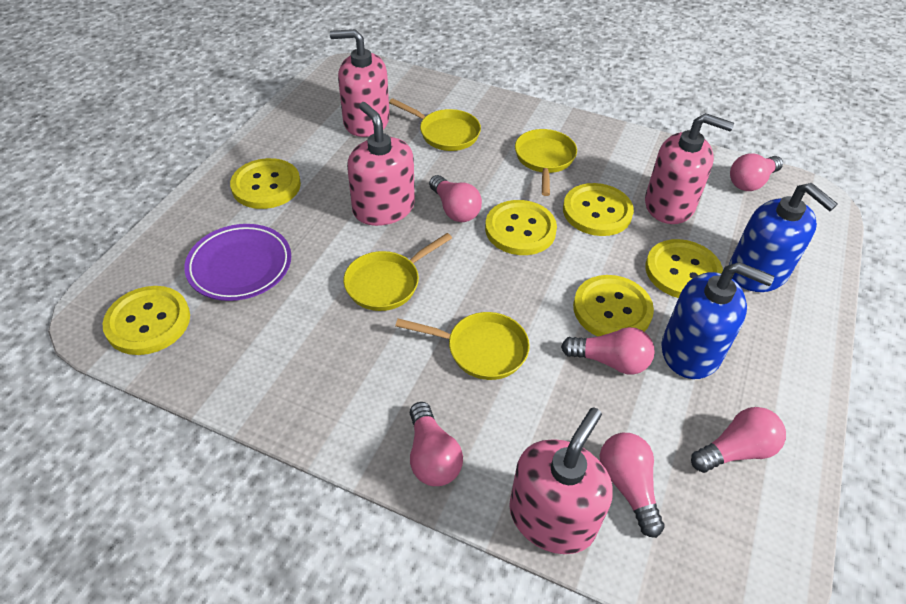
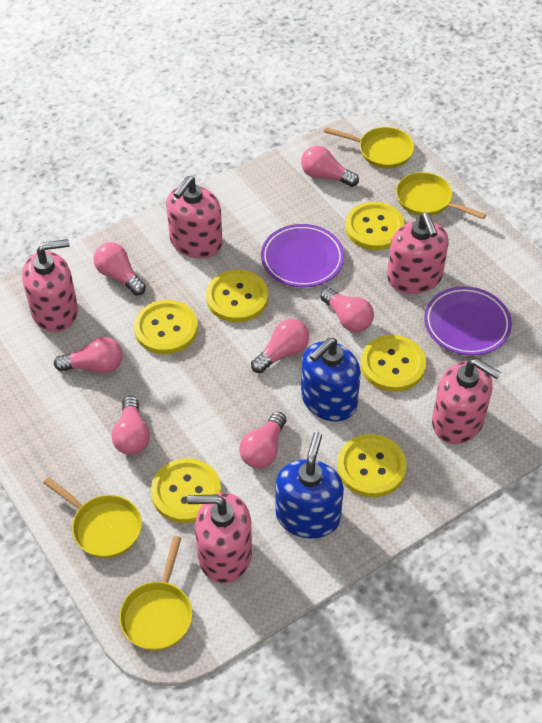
pink light bulb: 6 -> 7
pink soap dispenser: 4 -> 5
purple plate: 1 -> 2

